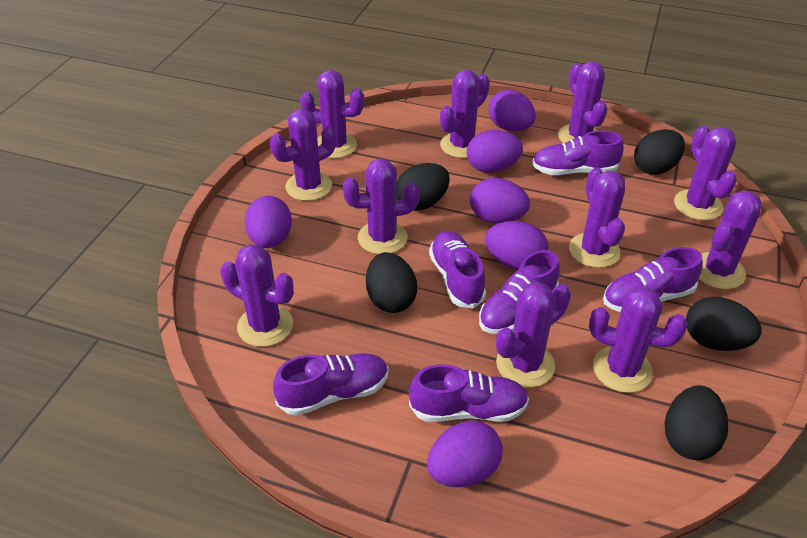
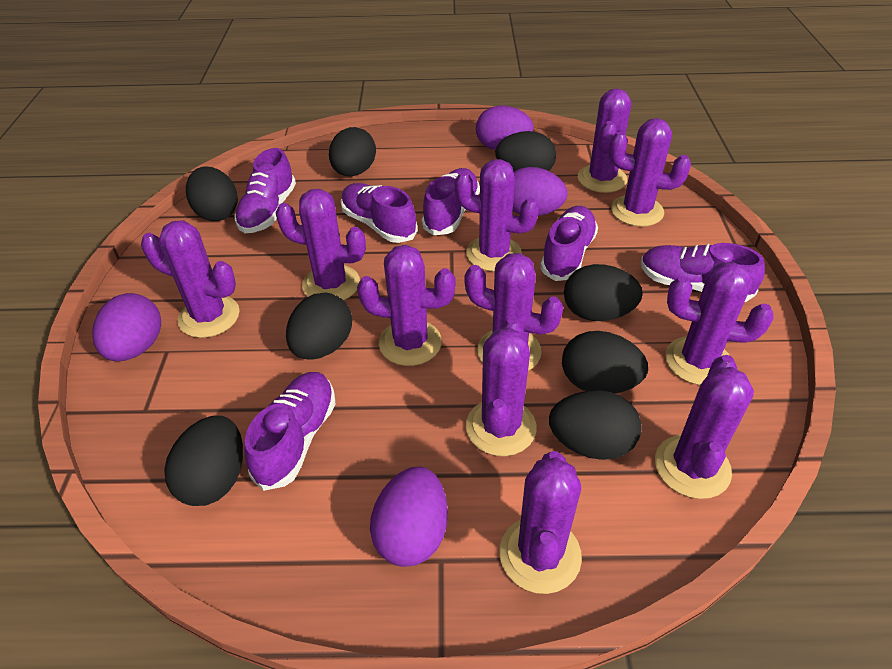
black egg: 5 -> 8
purple egg: 6 -> 4

